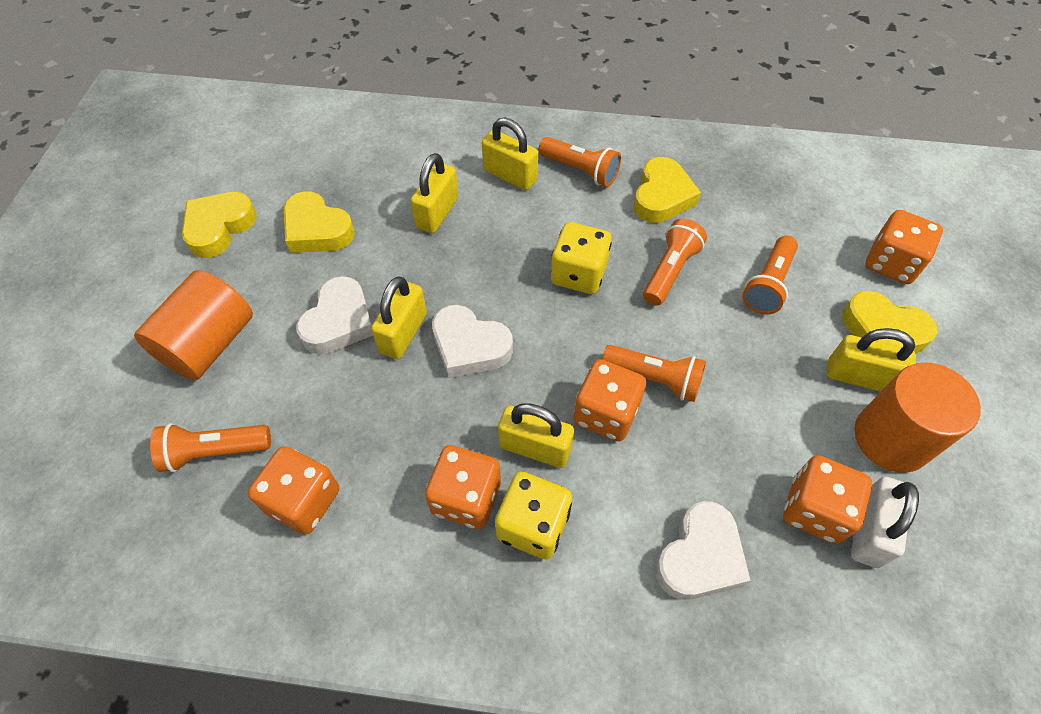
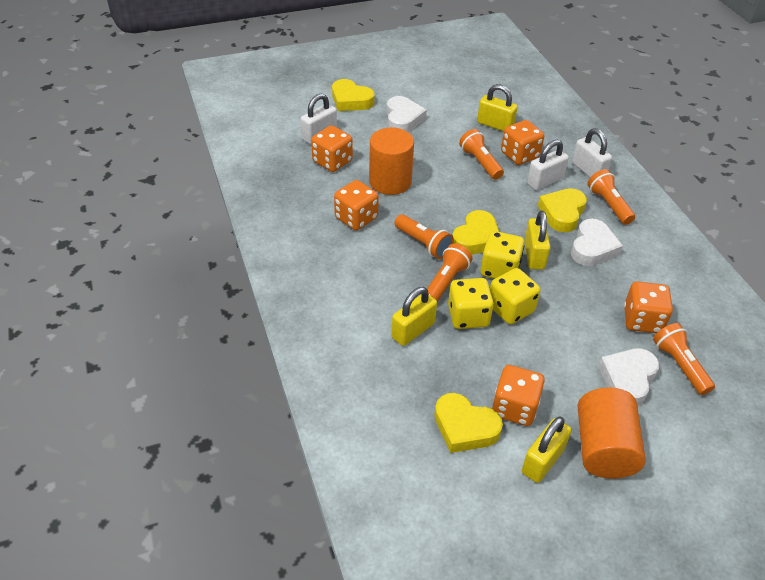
white padlock: 1 -> 3
yellow dice: 2 -> 3
yellow padlock: 5 -> 4

